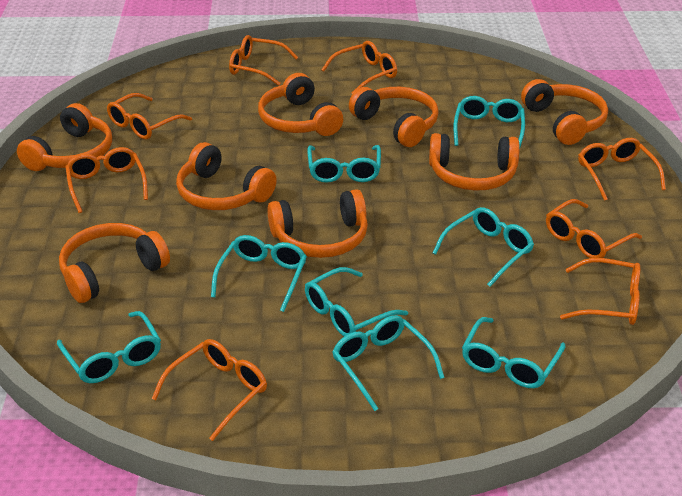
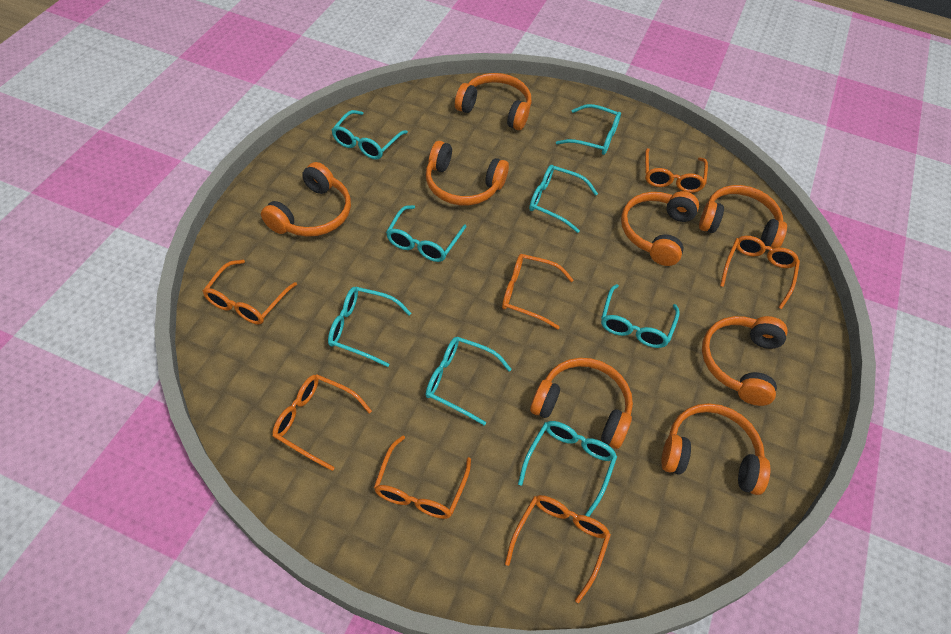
orange glasses: 8 -> 7

